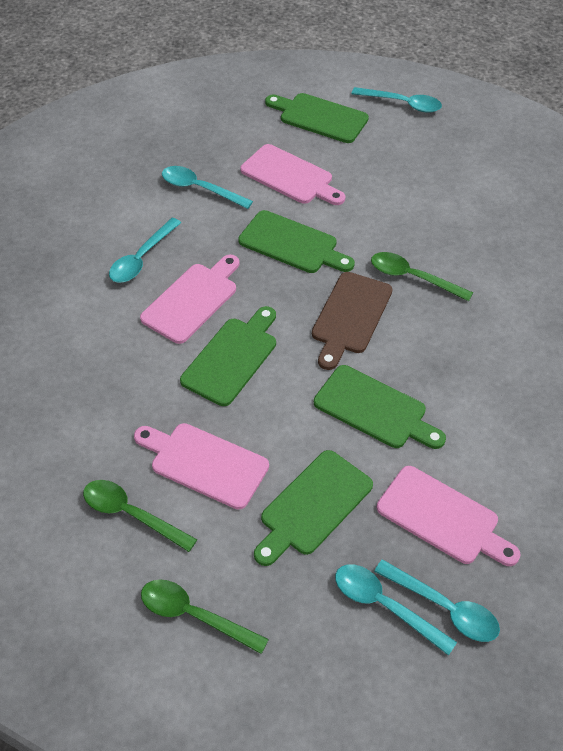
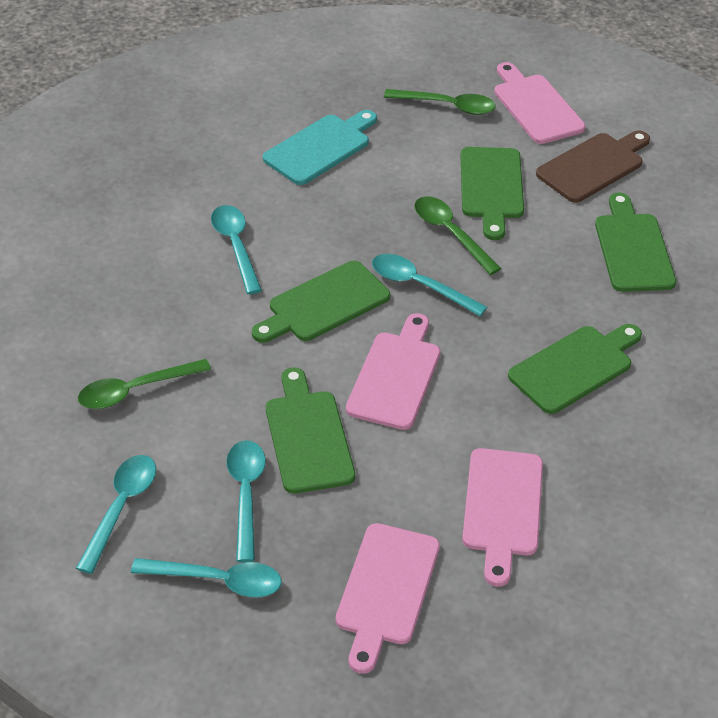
turquoise cutting board: 0 -> 1

